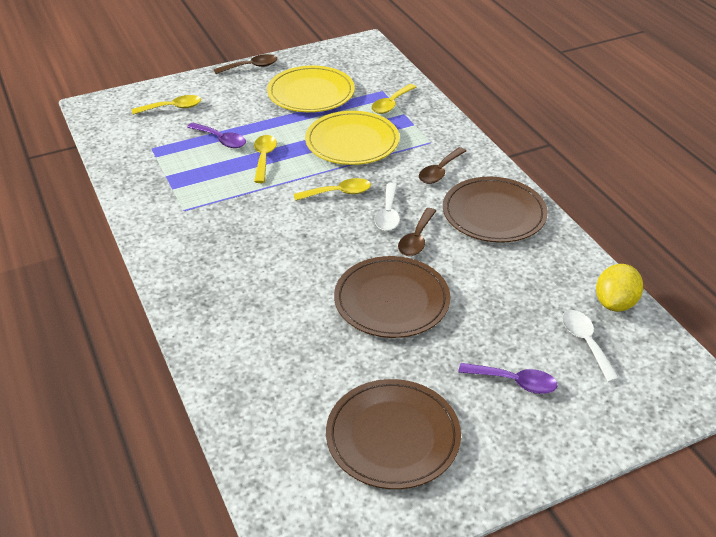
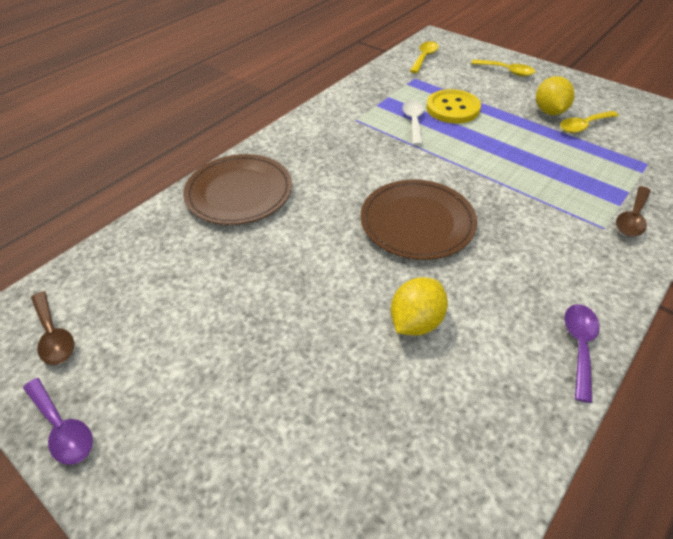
brown plate: 3 -> 2
brown spoon: 3 -> 2
white spoon: 2 -> 1
yellow button: 0 -> 1
yellow lemon: 1 -> 2
yellow plate: 2 -> 0
yellow spoon: 4 -> 3

